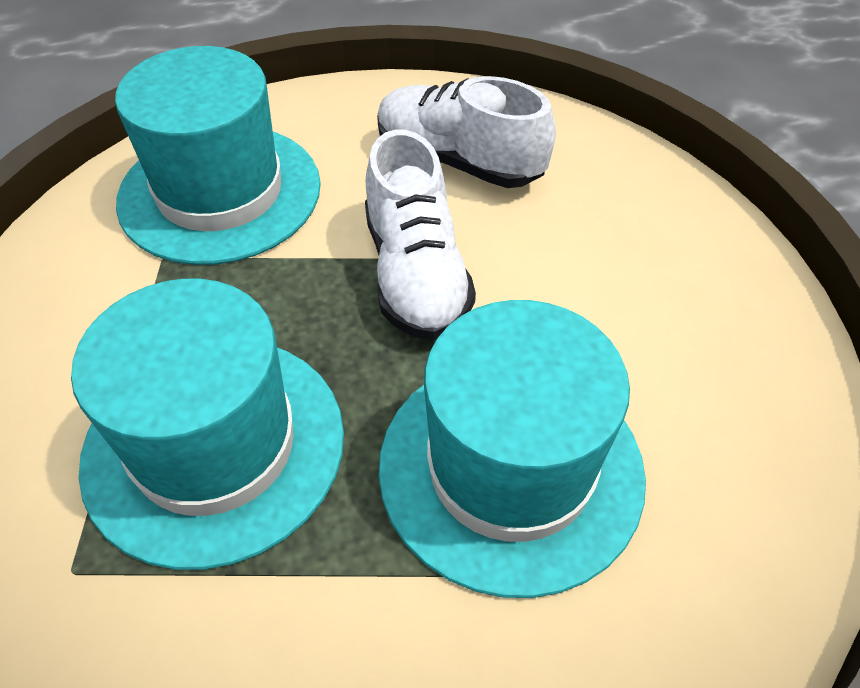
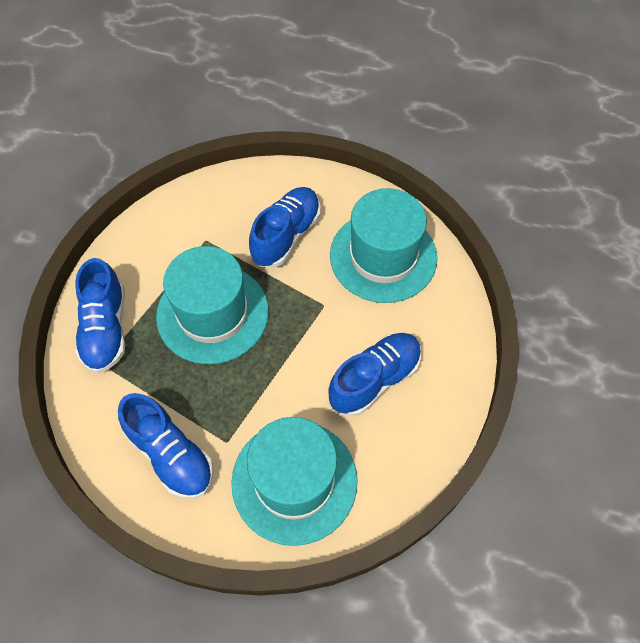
blue shoe: 0 -> 4
white shoe: 2 -> 0

